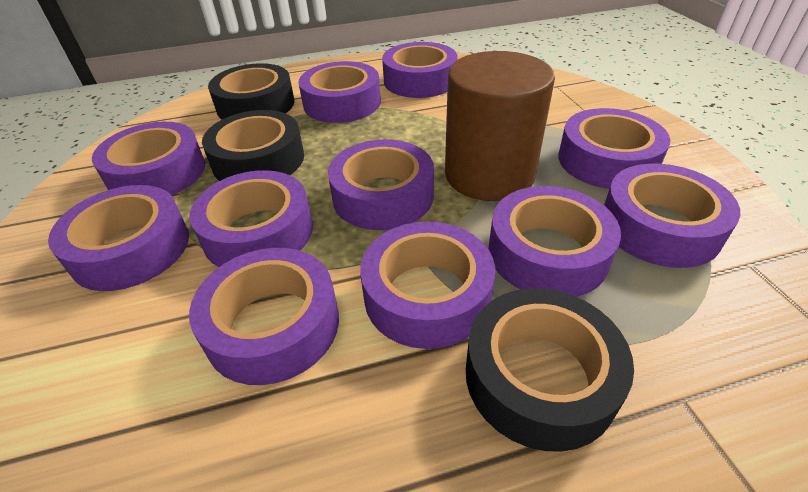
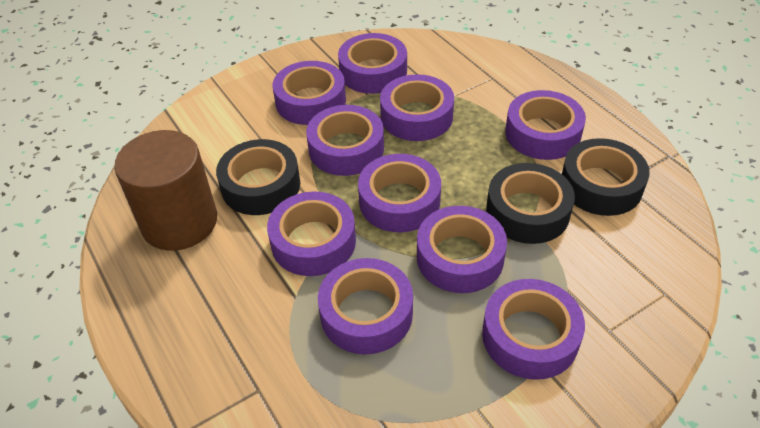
purple tape: 11 -> 10

